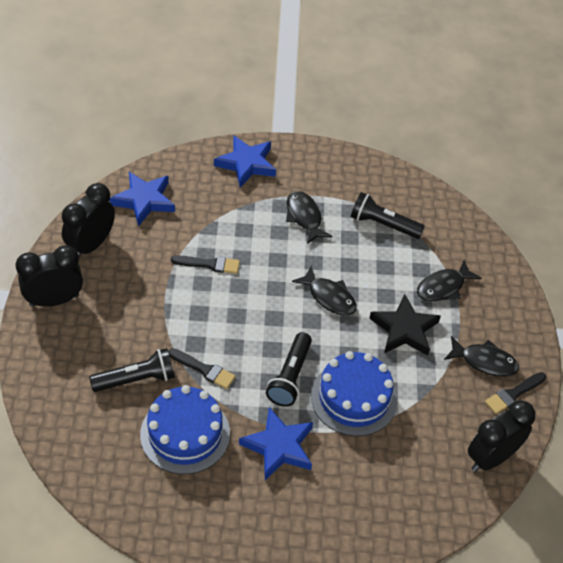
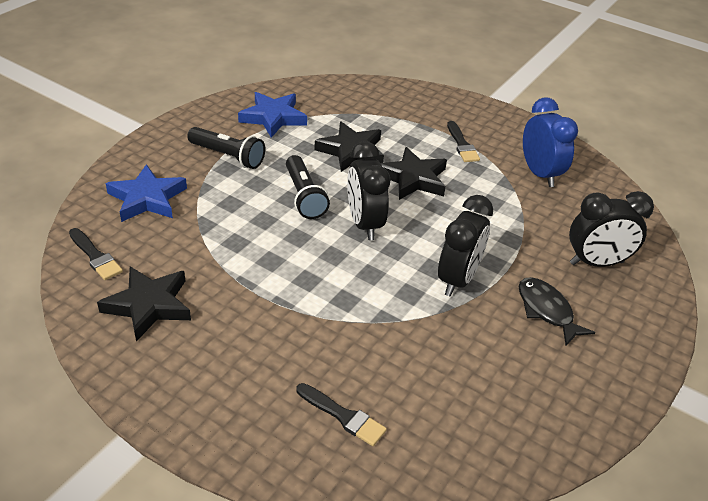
black fish: 4 -> 1
black flashlight: 3 -> 2
black star: 1 -> 3
blue cake: 2 -> 0
blue clock: 0 -> 1
blue star: 3 -> 2

